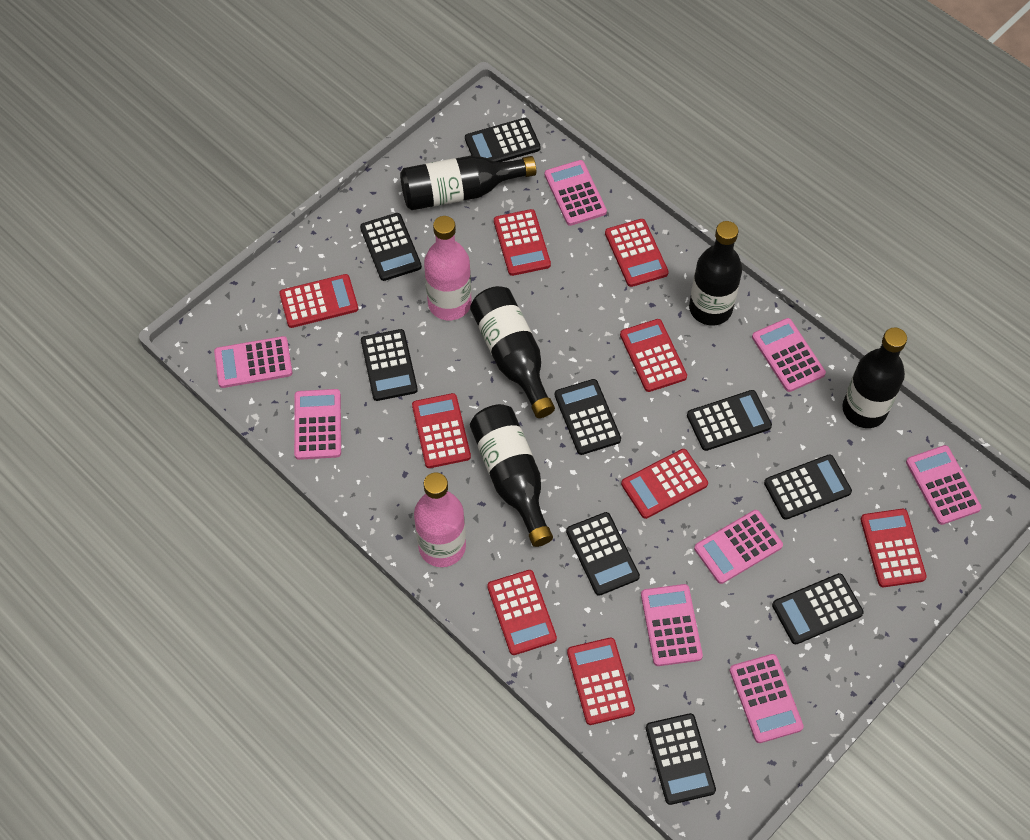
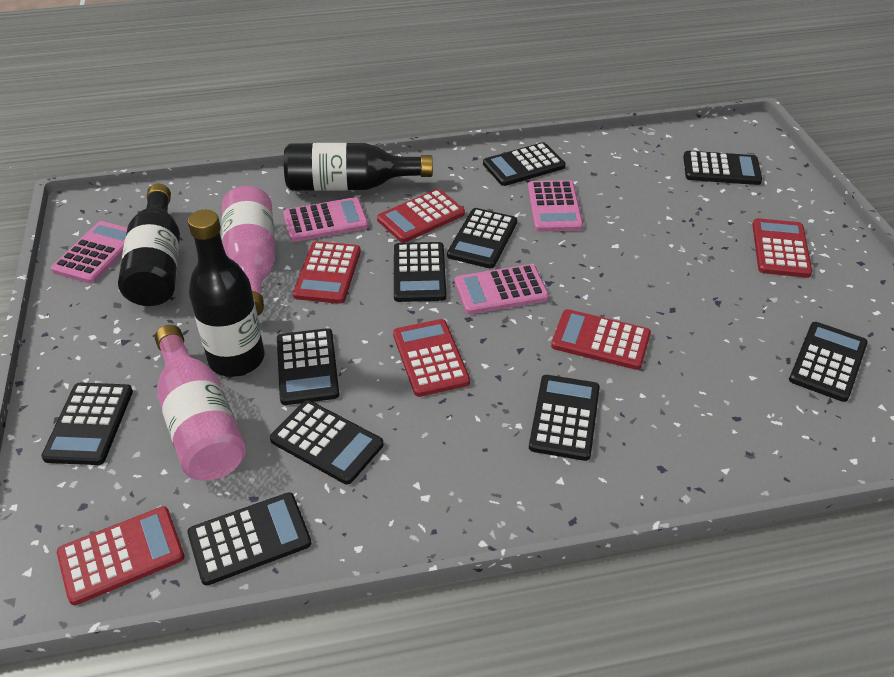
black bottle: 5 -> 3
black calculator: 9 -> 10
pink calculator: 8 -> 4
red calculator: 9 -> 6

